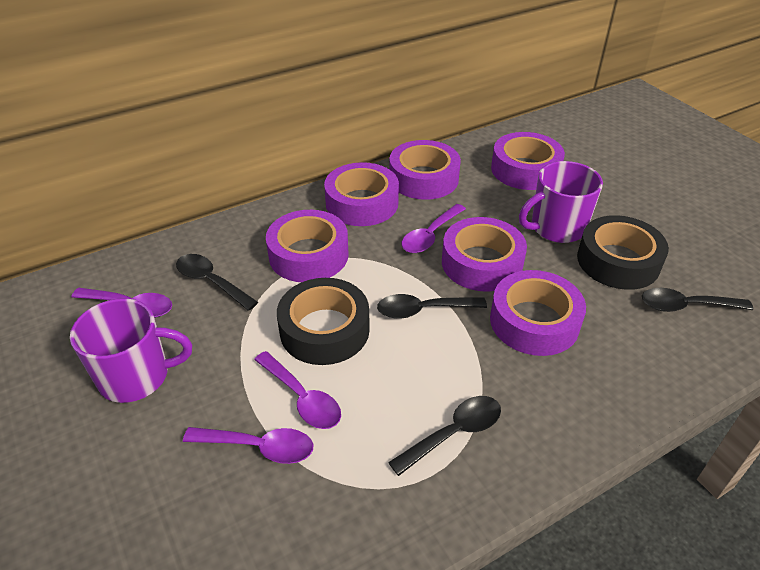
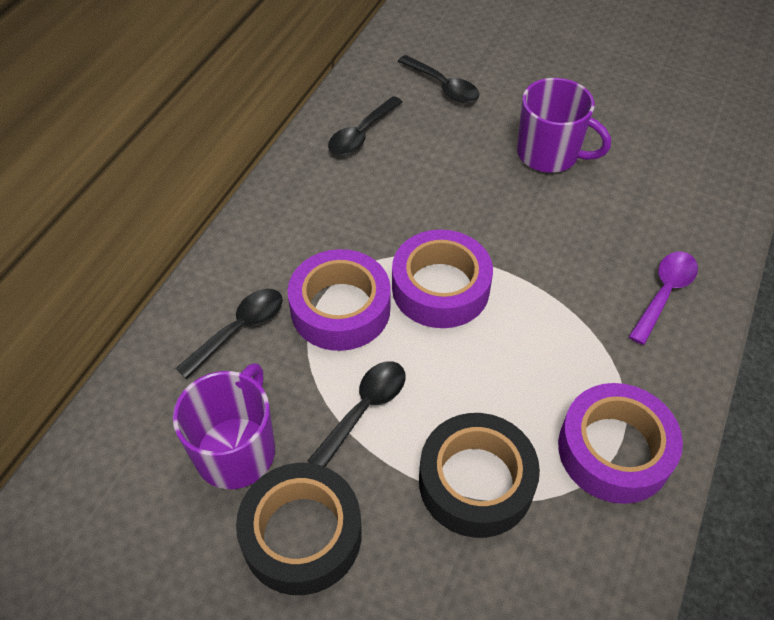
purple spoon: 4 -> 1
purple tape: 6 -> 3

